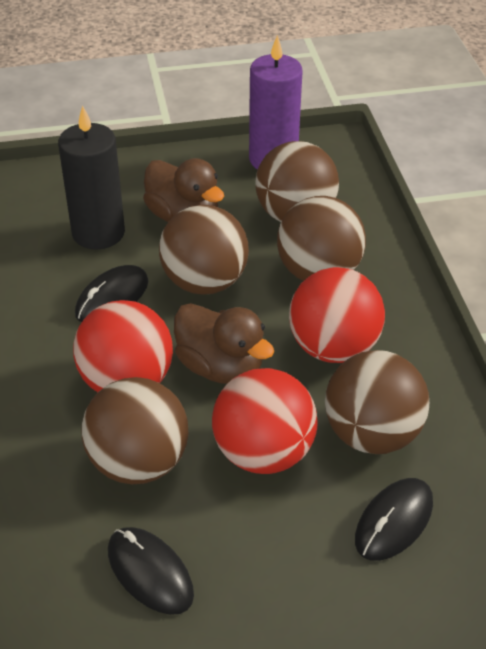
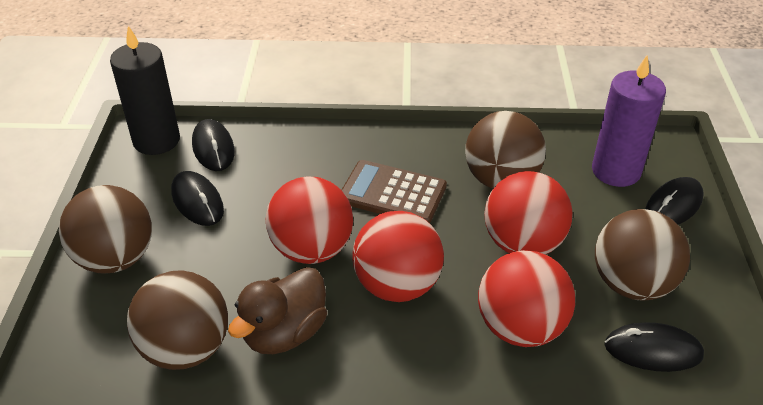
black mouse: 3 -> 4
brown ball: 5 -> 4
brown calculator: 0 -> 1
brown duck: 2 -> 1
red ball: 3 -> 4

